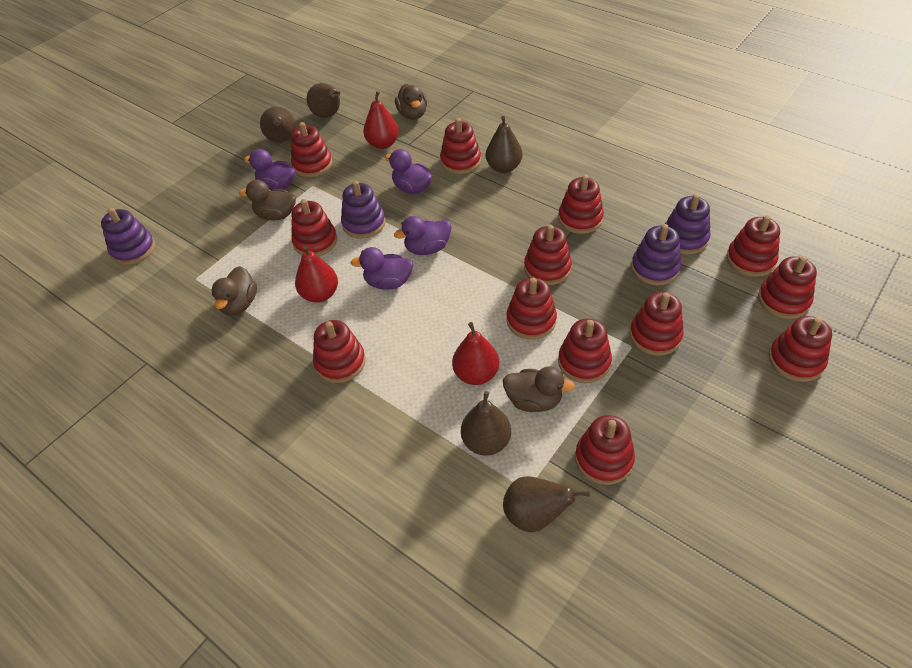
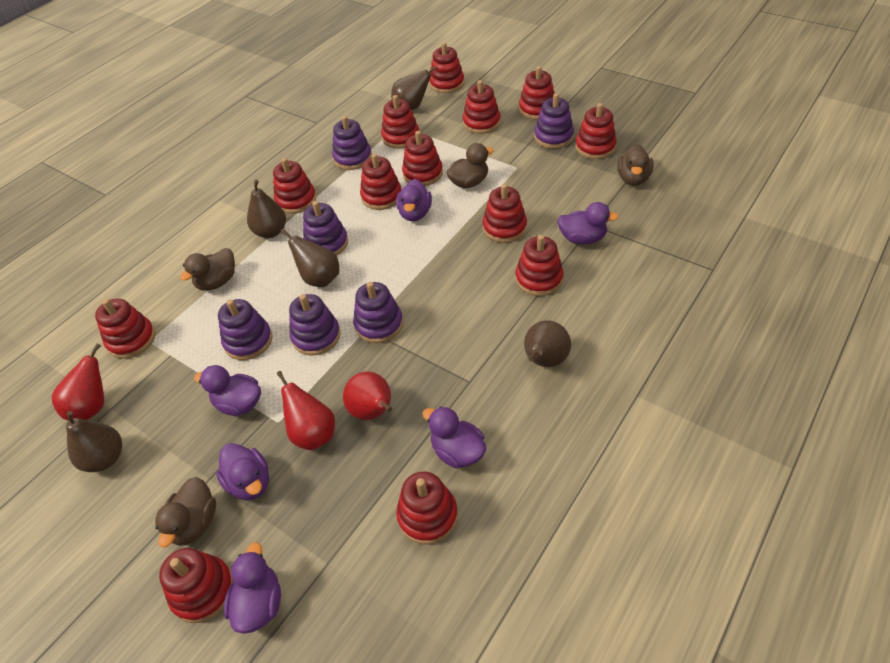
purple duck: 4 -> 6
purple stacking toy: 4 -> 6

